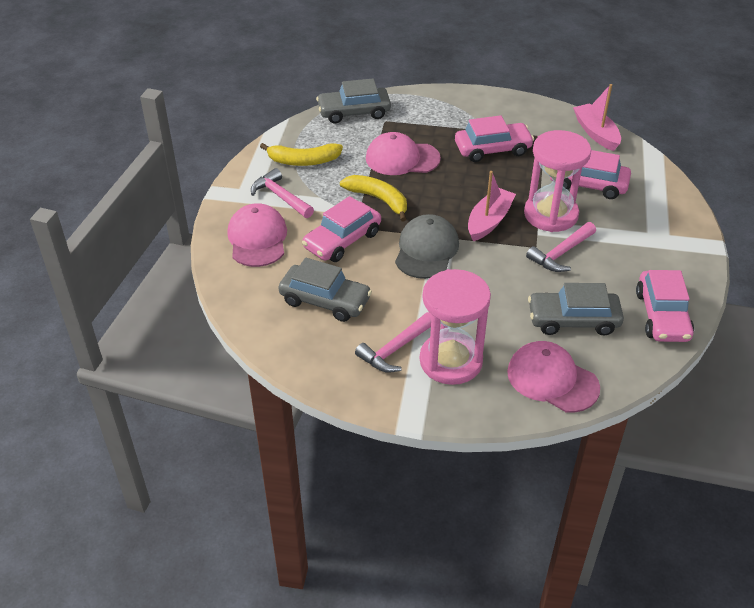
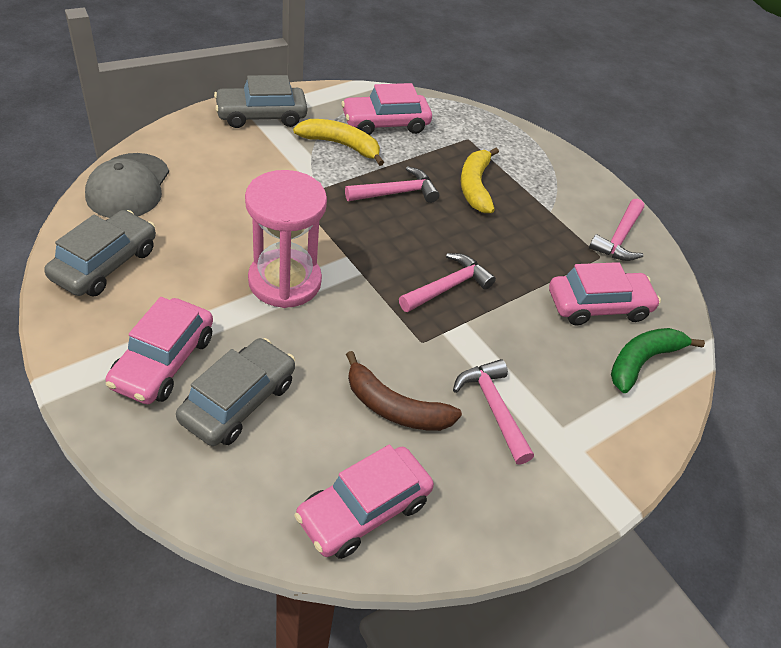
brown banana: 0 -> 1
green banana: 0 -> 1
pink boat: 2 -> 0
pink cap: 3 -> 0
pink hammer: 3 -> 4
pink hourglass: 2 -> 1

